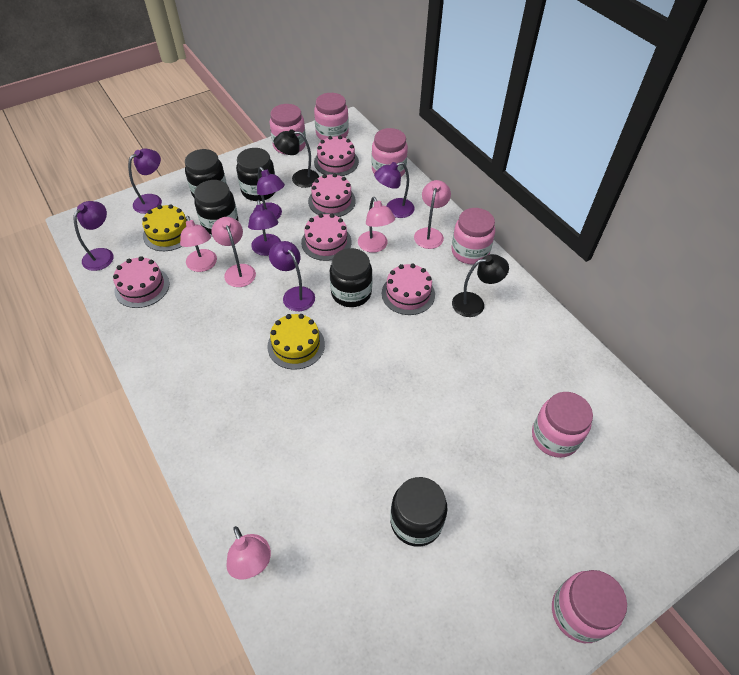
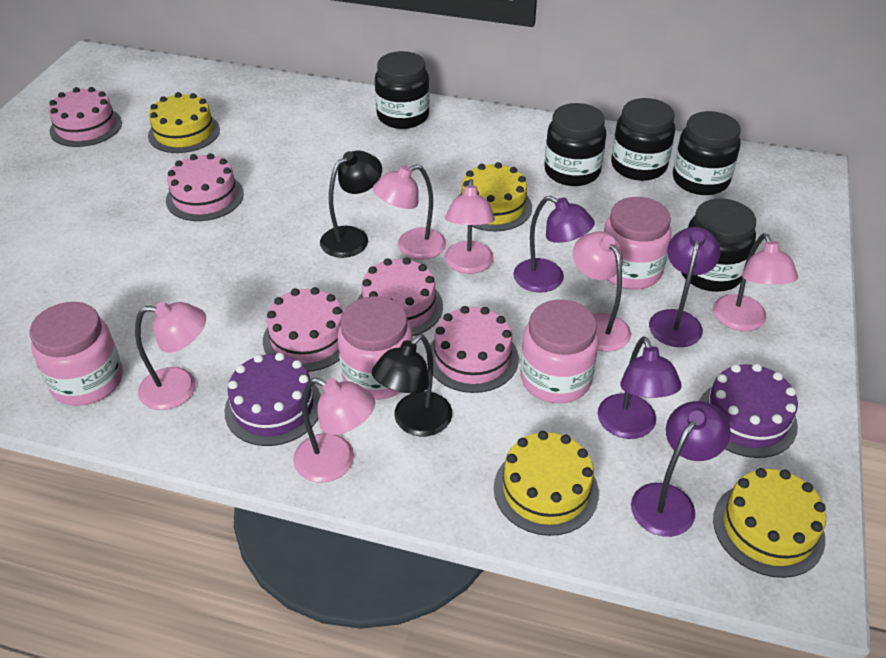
pink jar: 6 -> 4
pink lamp: 5 -> 6
purple cake: 0 -> 2
purple lamp: 6 -> 4
yellow cake: 2 -> 4

